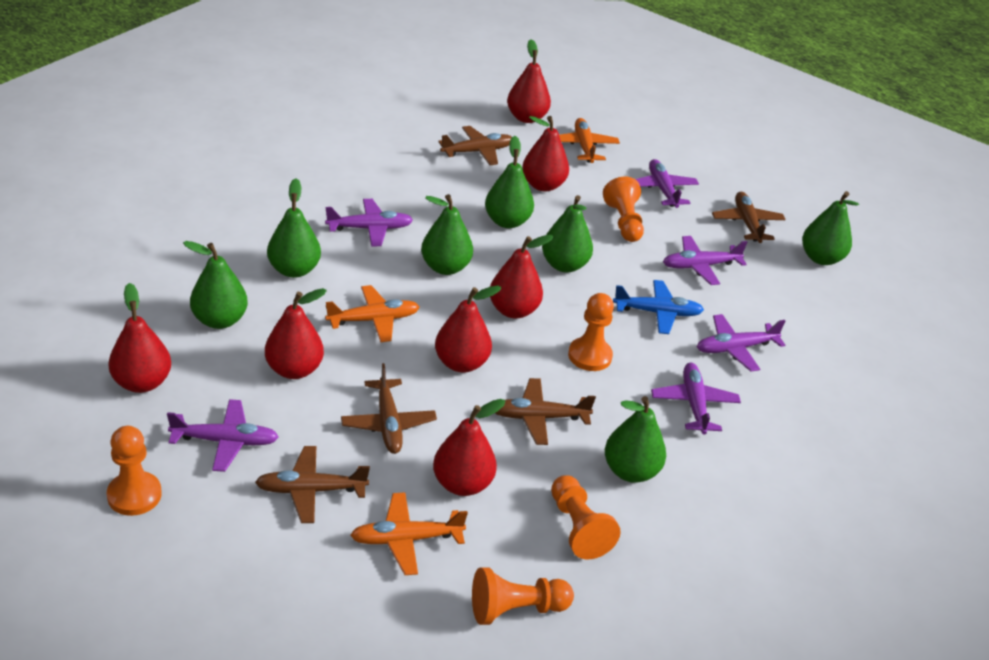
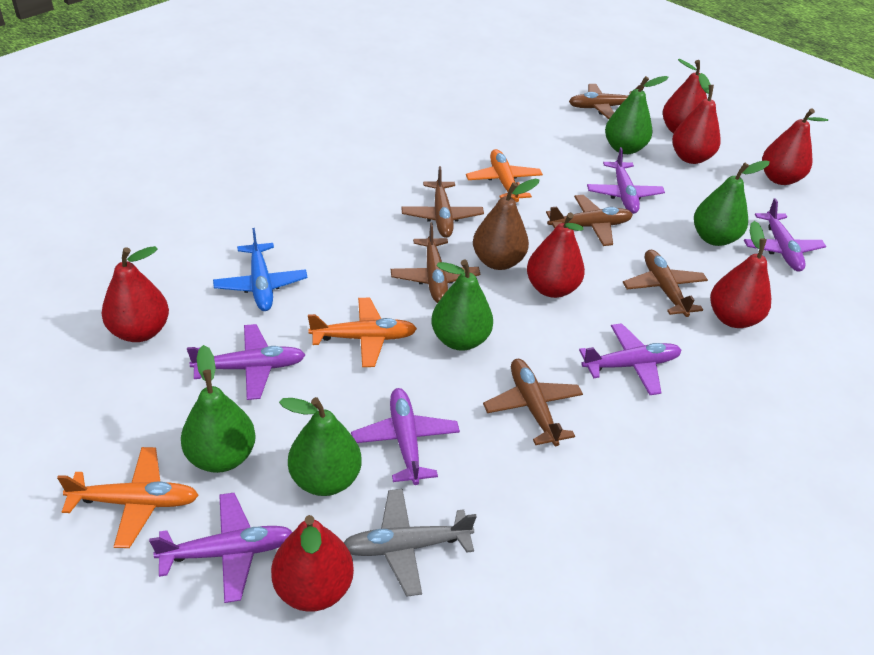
brown pear: 0 -> 1
brown plane: 5 -> 6
green pear: 7 -> 5
grey plane: 0 -> 1
orange pawn: 5 -> 0

